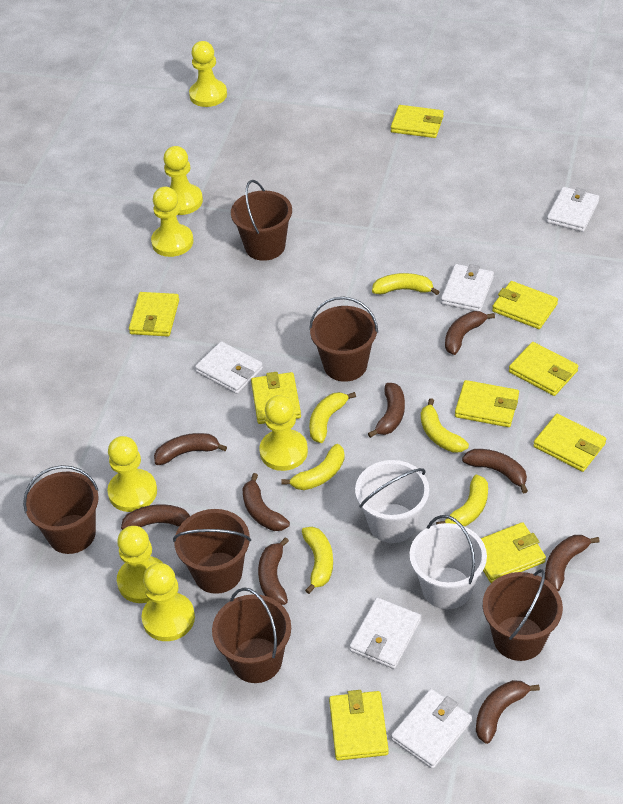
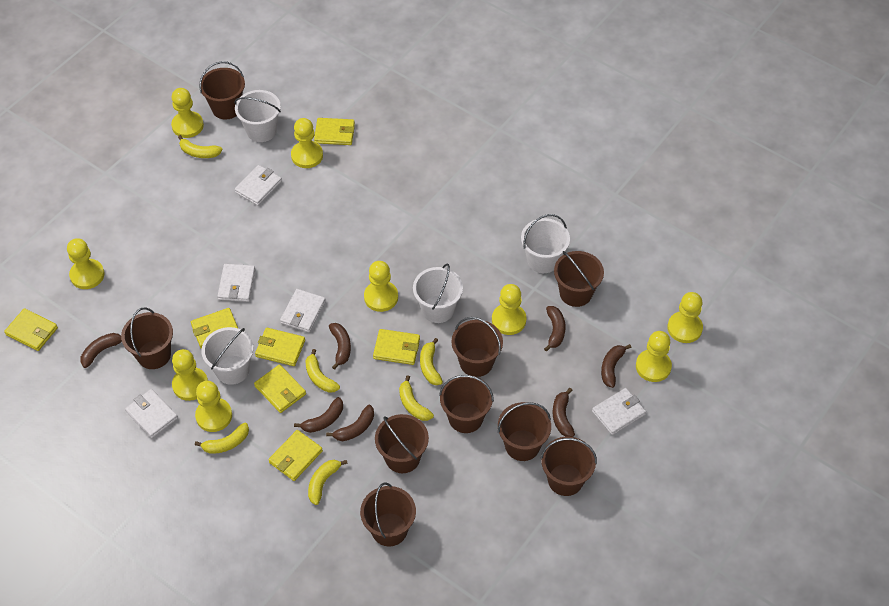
brown banana: 9 -> 7
brown bucket: 6 -> 9
white bucket: 2 -> 4
yellow pawn: 7 -> 9
yellow wallet: 9 -> 7

